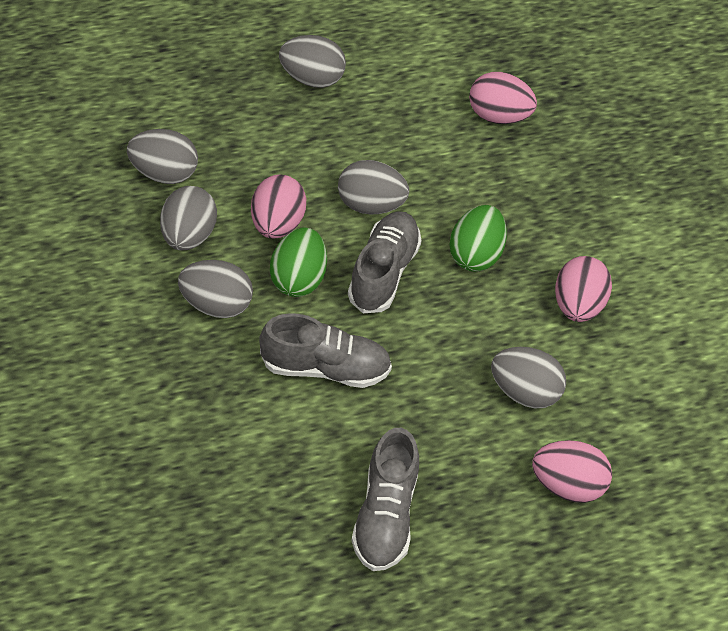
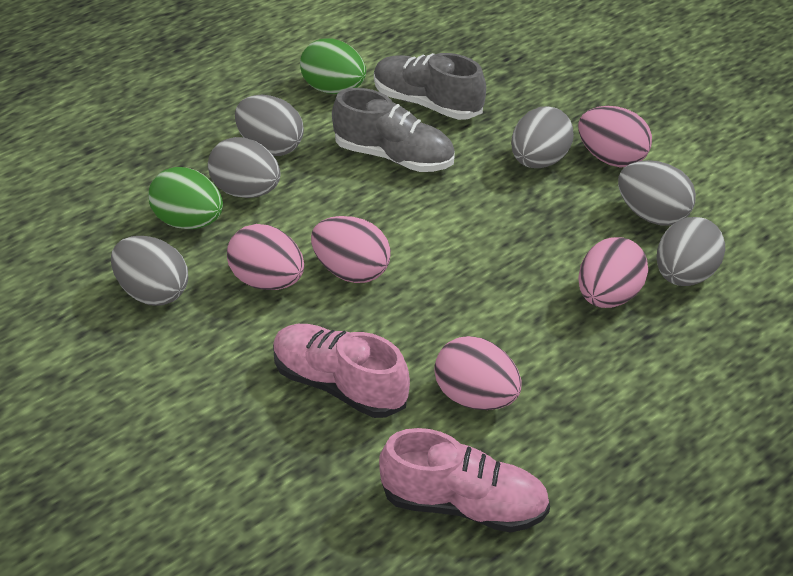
grey shoe: 3 -> 2
pink egg: 4 -> 5
pink shoe: 0 -> 2

